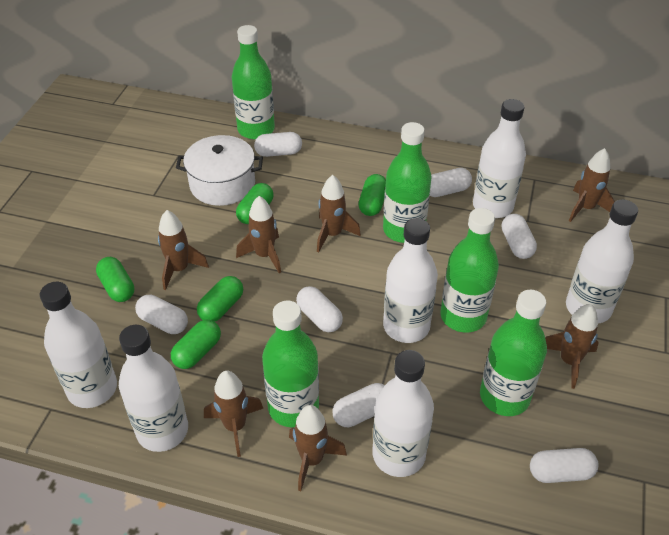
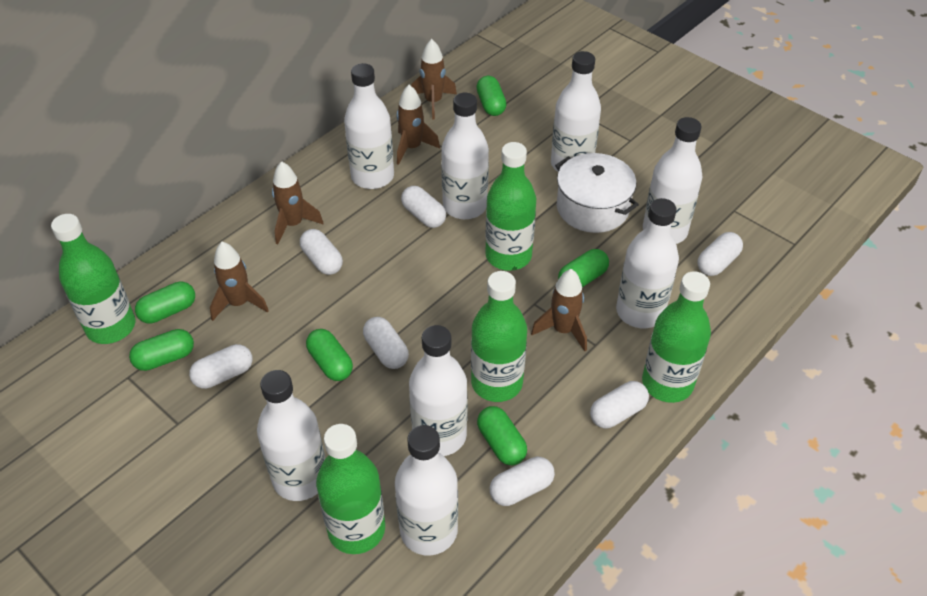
brown rocket: 7 -> 5
green capsule: 5 -> 6
white bottle: 6 -> 8

